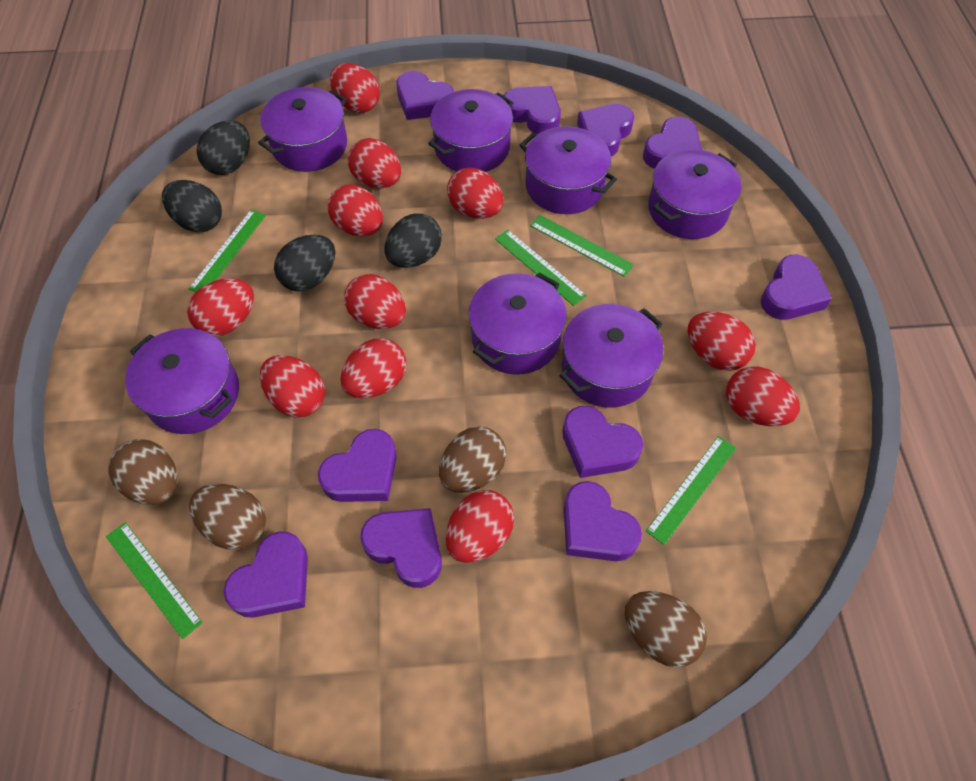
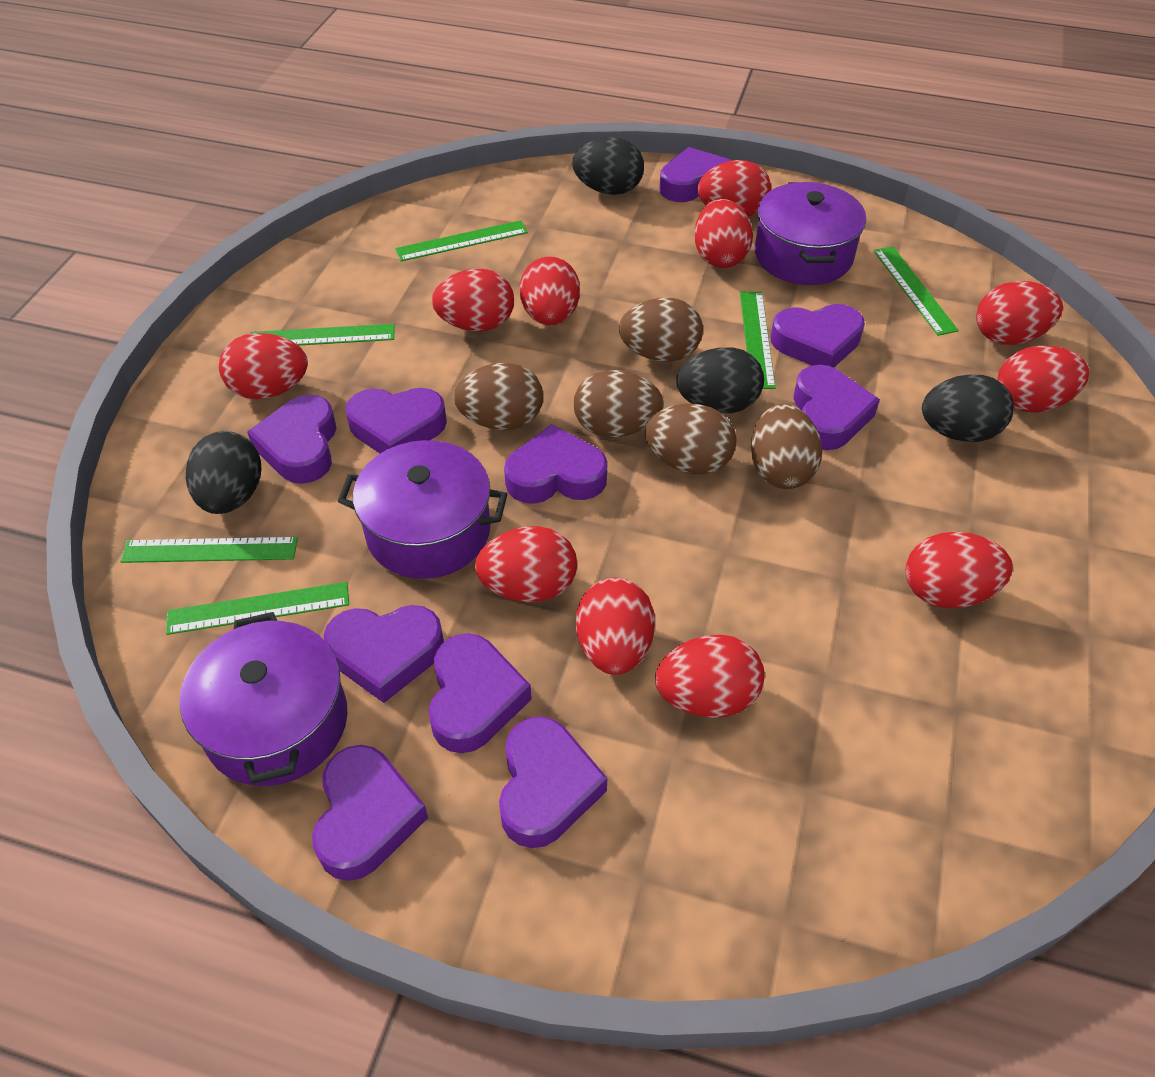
brown egg: 4 -> 5
green ruler: 5 -> 6
purple pot: 7 -> 3

